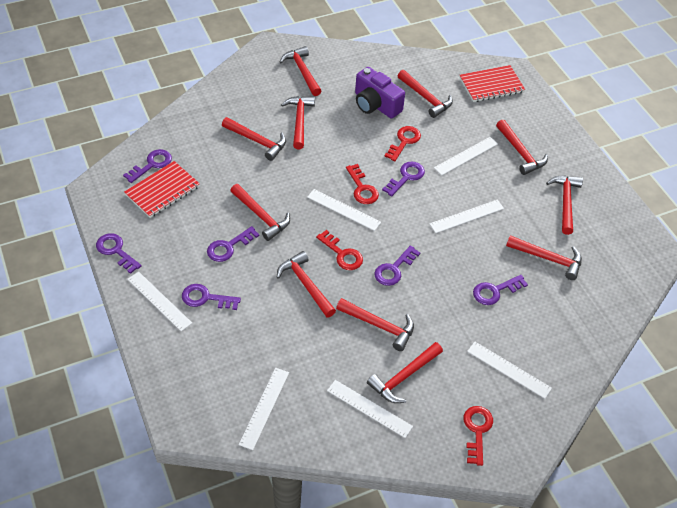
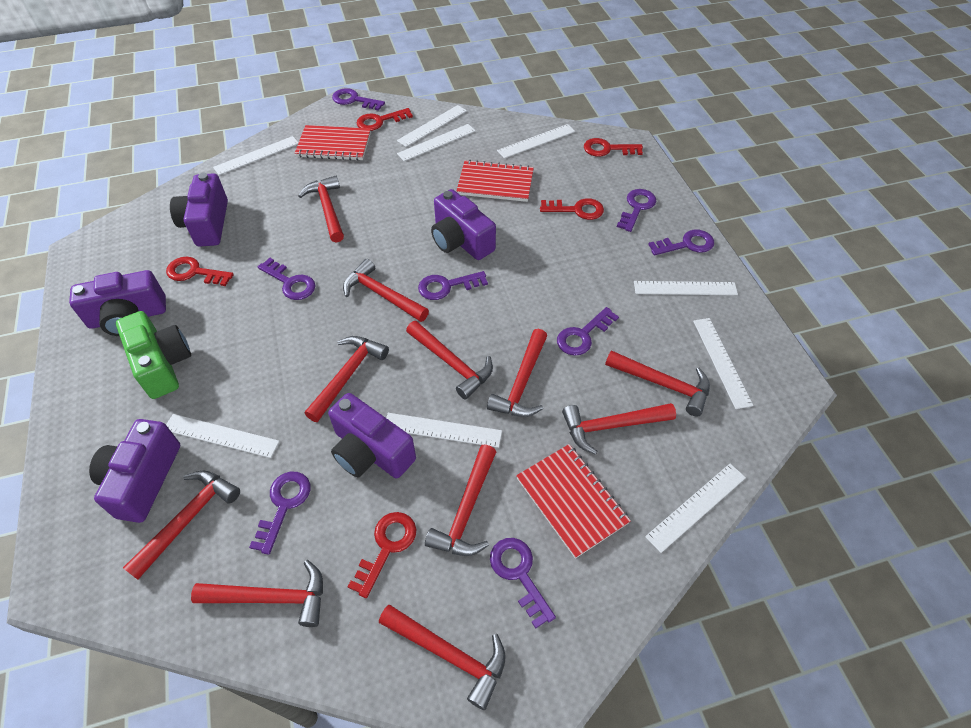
green camera: 0 -> 1
purple camera: 1 -> 5
purple key: 7 -> 8
red key: 4 -> 5
red notebook: 2 -> 3
white ruler: 7 -> 9

